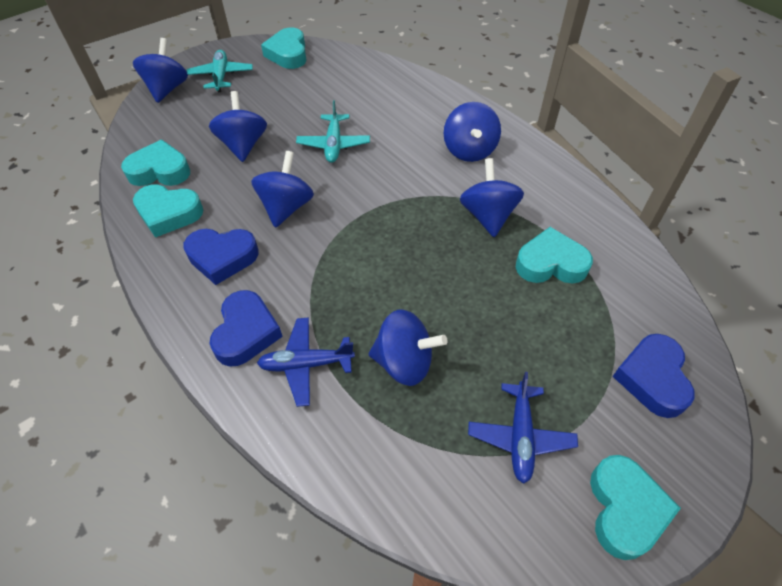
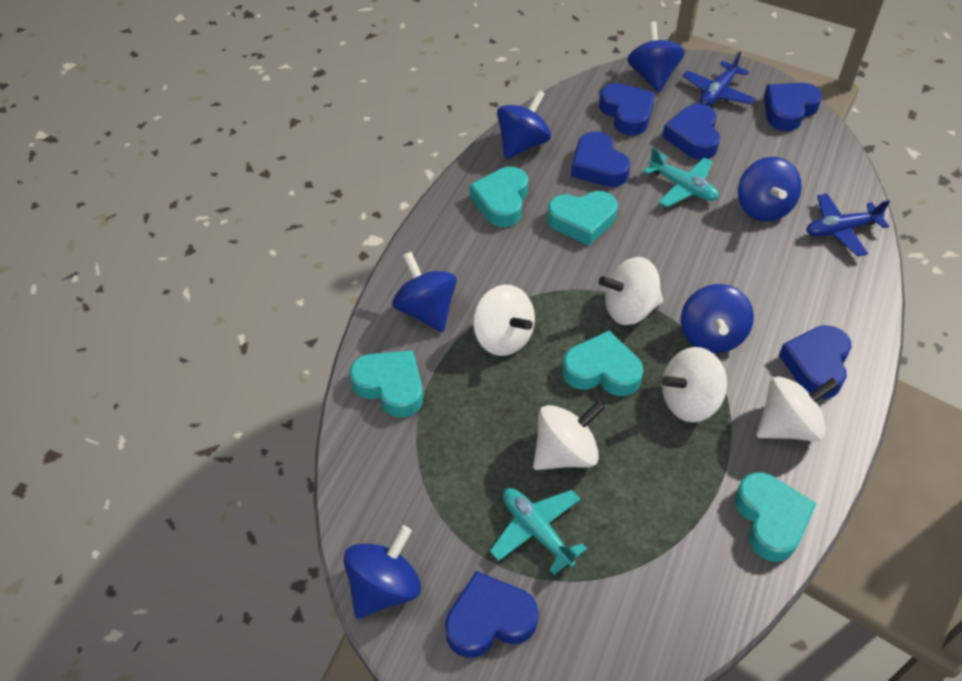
blue heart: 3 -> 6
white spinning top: 0 -> 5

